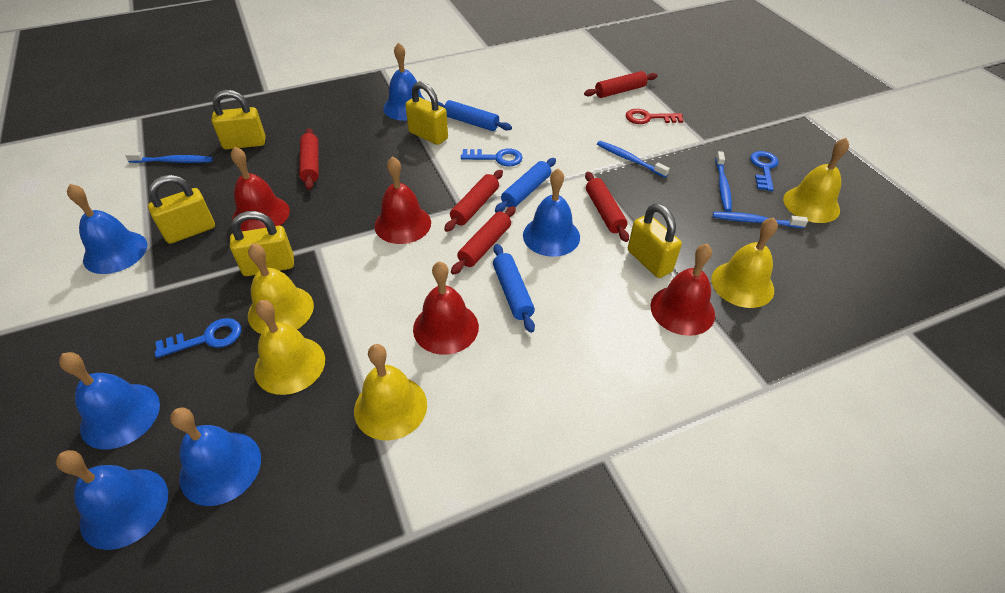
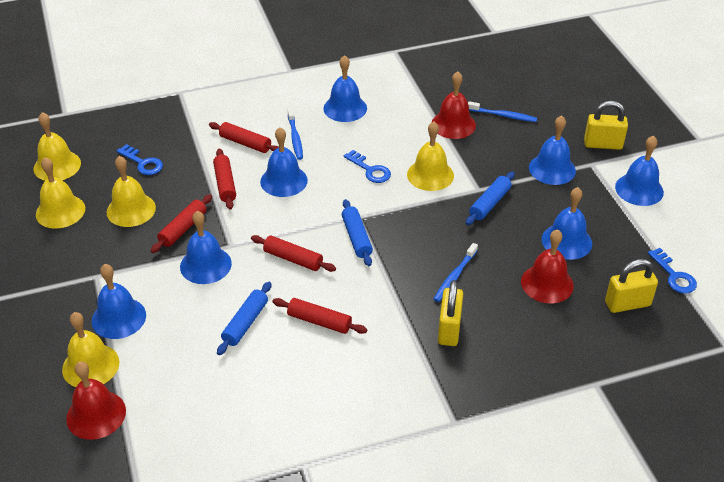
blue bell: 6 -> 7
blue toothbrush: 4 -> 3
red bell: 4 -> 3
red key: 1 -> 0
yellow padlock: 5 -> 3

